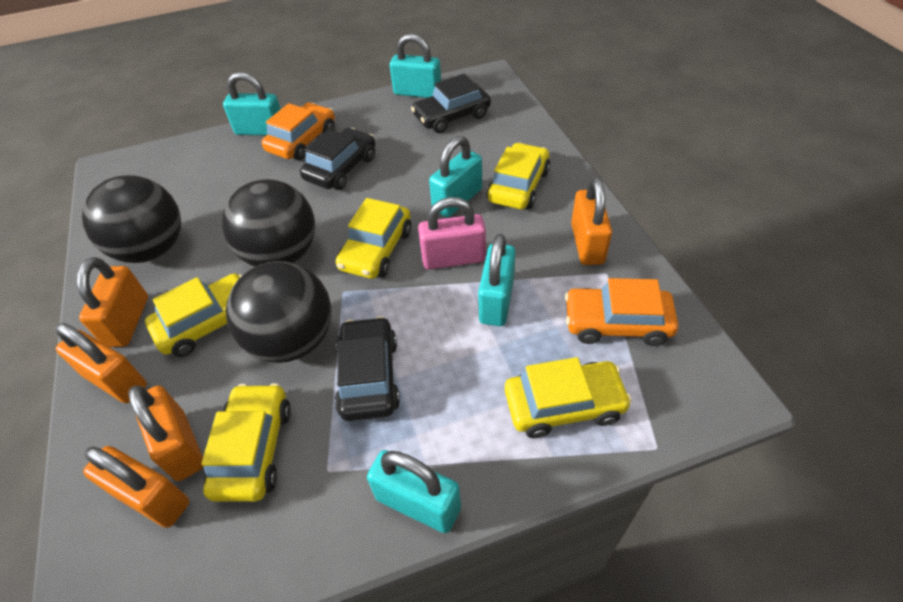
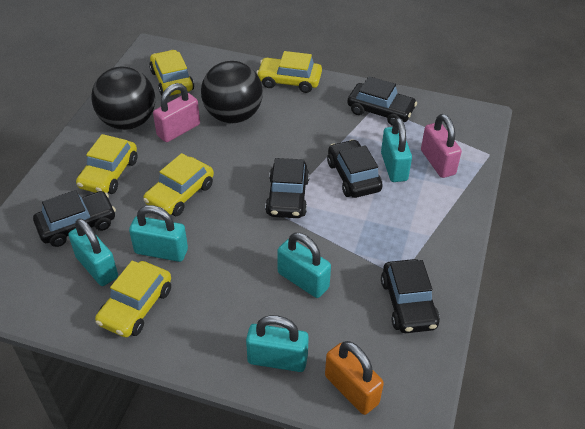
black ball: 3 -> 2
black car: 3 -> 5
orange car: 2 -> 0
orange padlock: 5 -> 1
pink padlock: 1 -> 2

